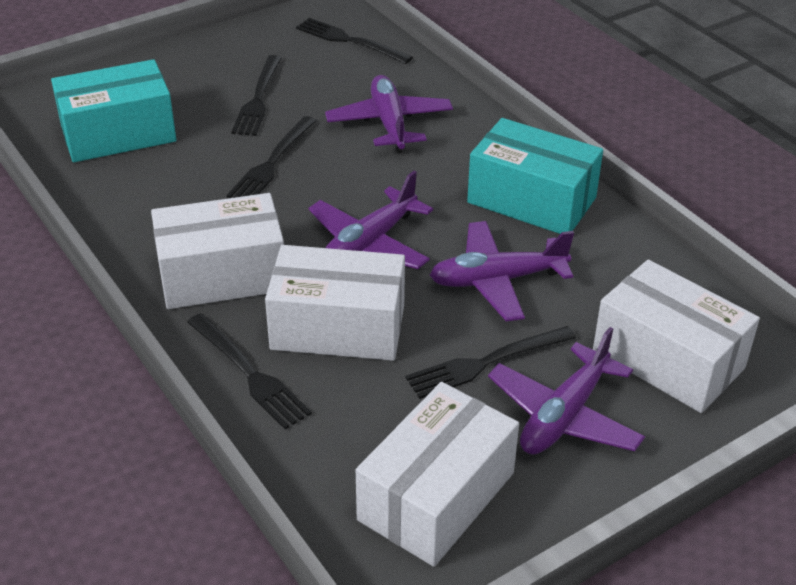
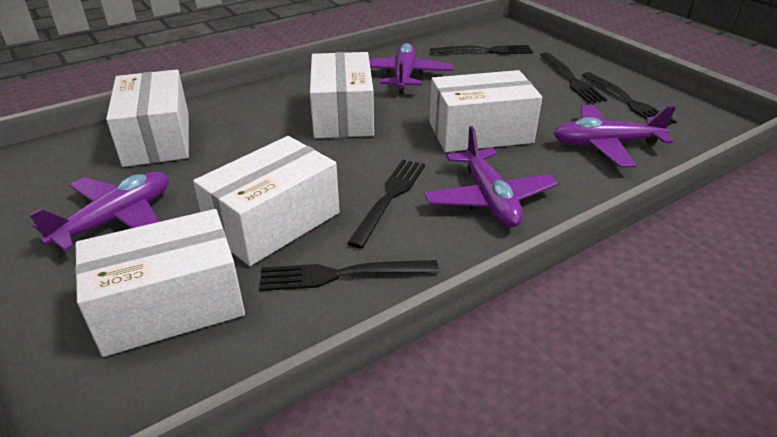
turquoise box: 2 -> 0
white box: 4 -> 5

